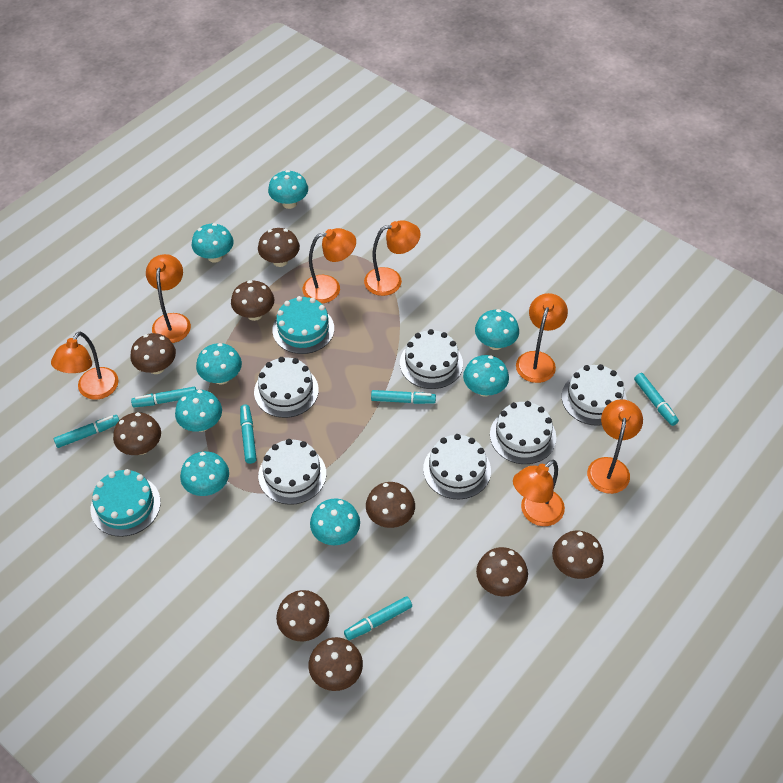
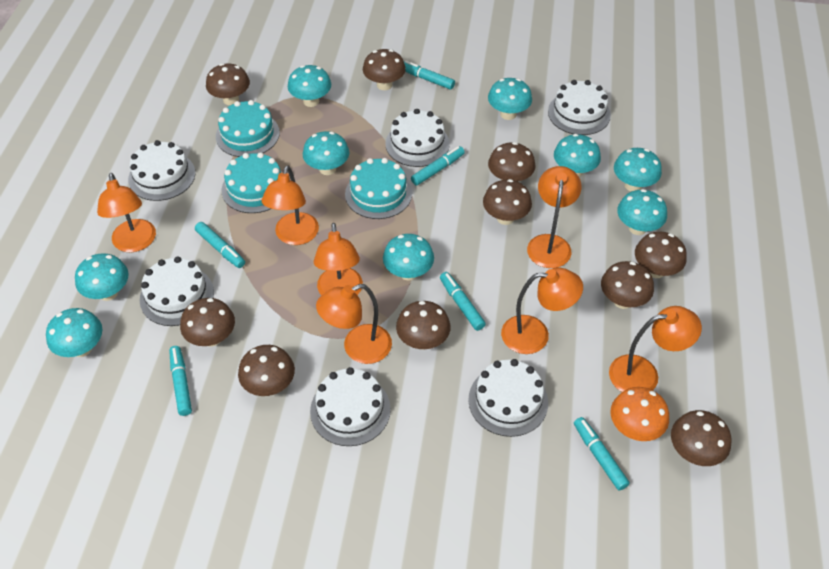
brown mushroom: 9 -> 10
orange mushroom: 0 -> 1
turquoise cake: 2 -> 3
turquoise mushroom: 8 -> 9

